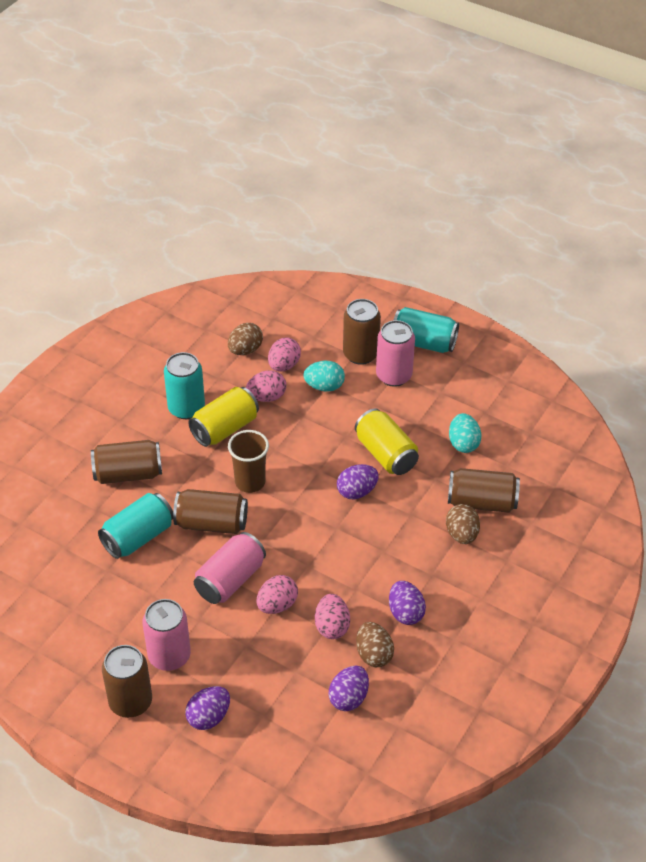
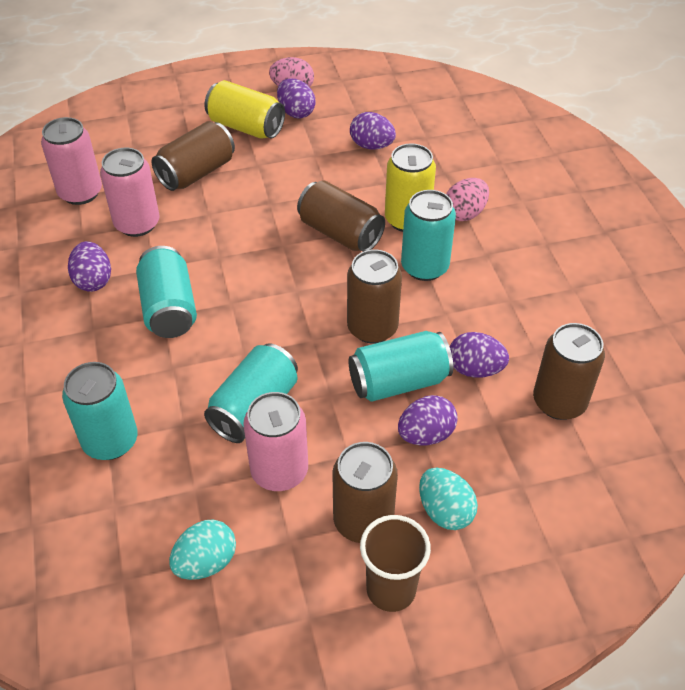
brown egg: 3 -> 0
pink egg: 4 -> 2
purple egg: 4 -> 5
turquoise can: 3 -> 5

